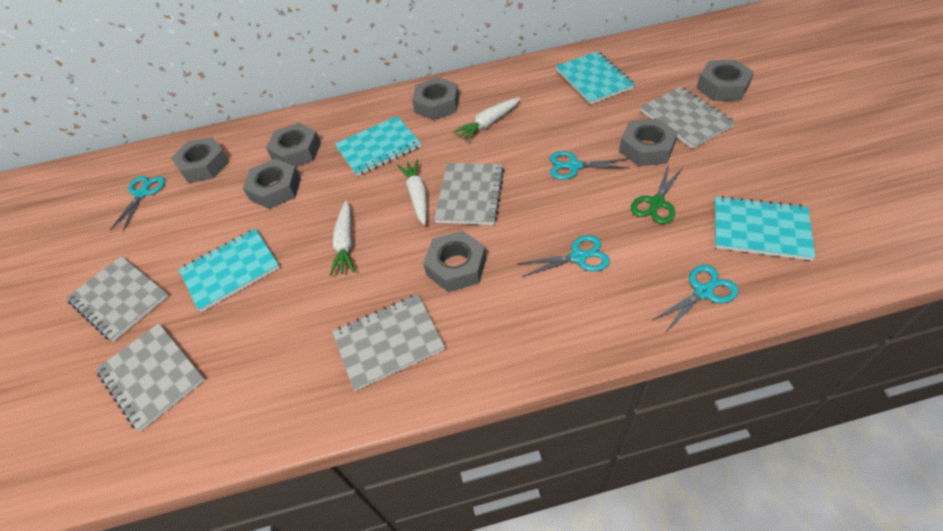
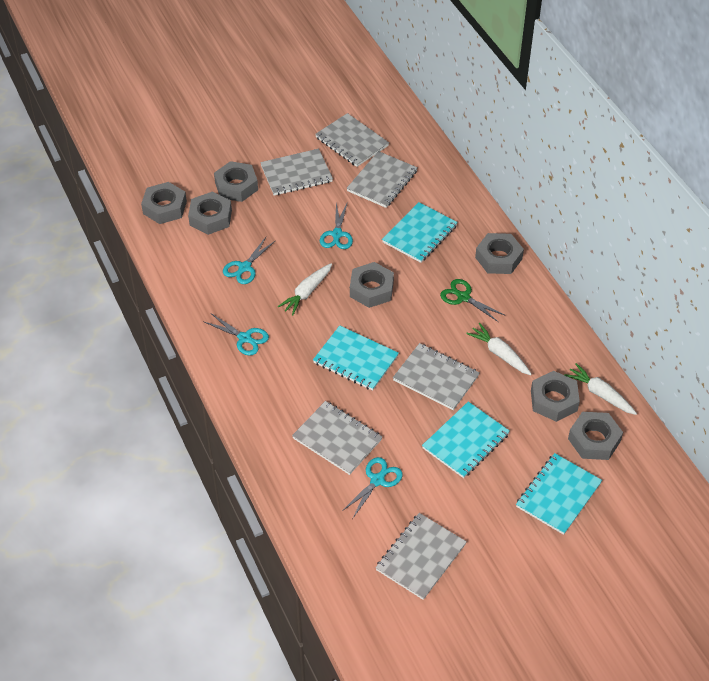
grey notebook: 5 -> 6

